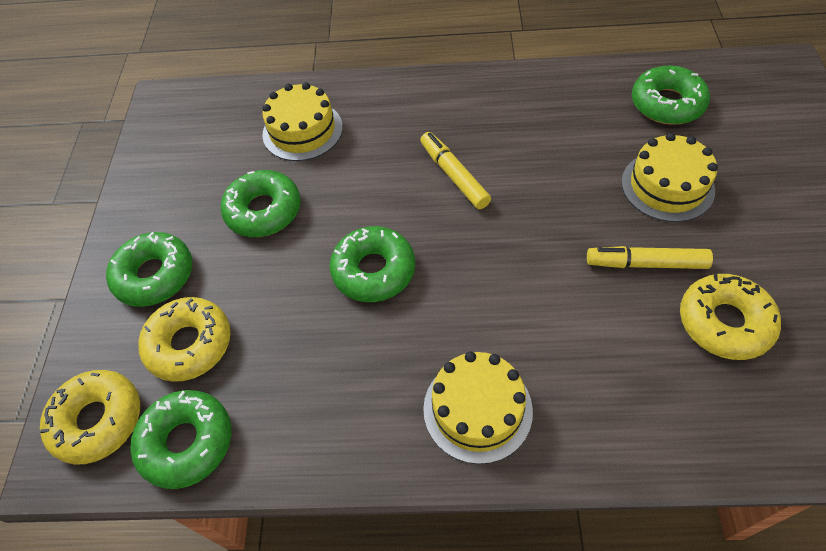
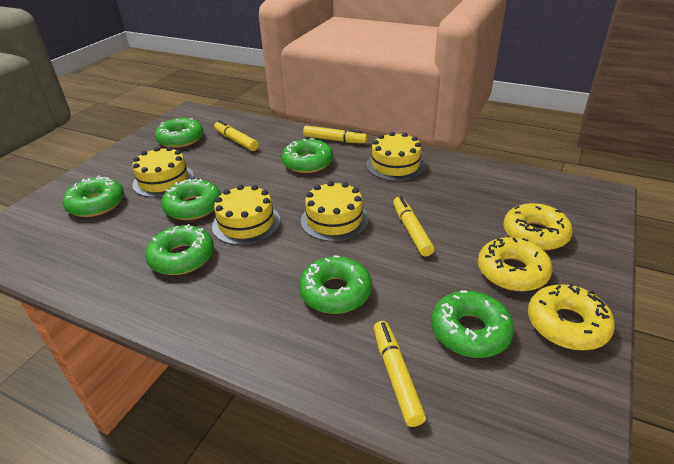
green donut: 5 -> 7
yellow cake: 3 -> 4
yellow marker: 2 -> 4

